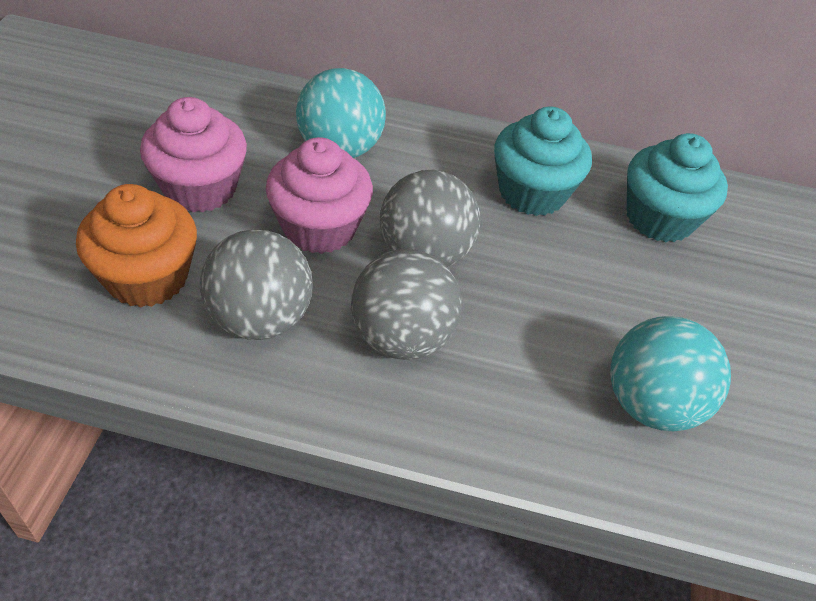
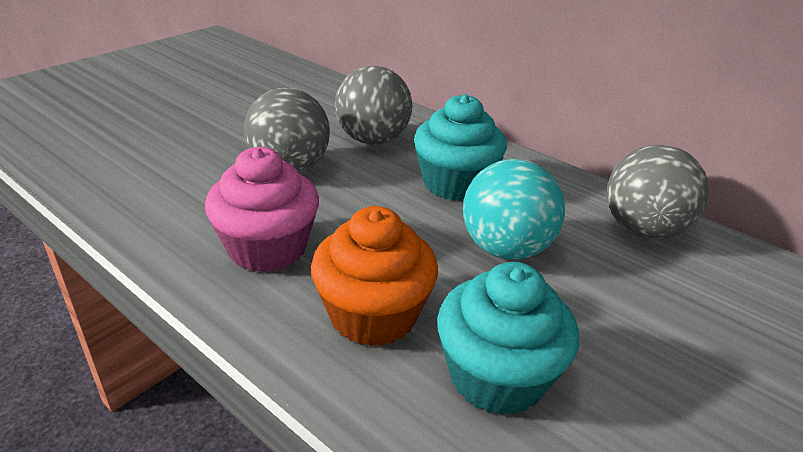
pink cupcake: 2 -> 1
turquoise ball: 2 -> 1

